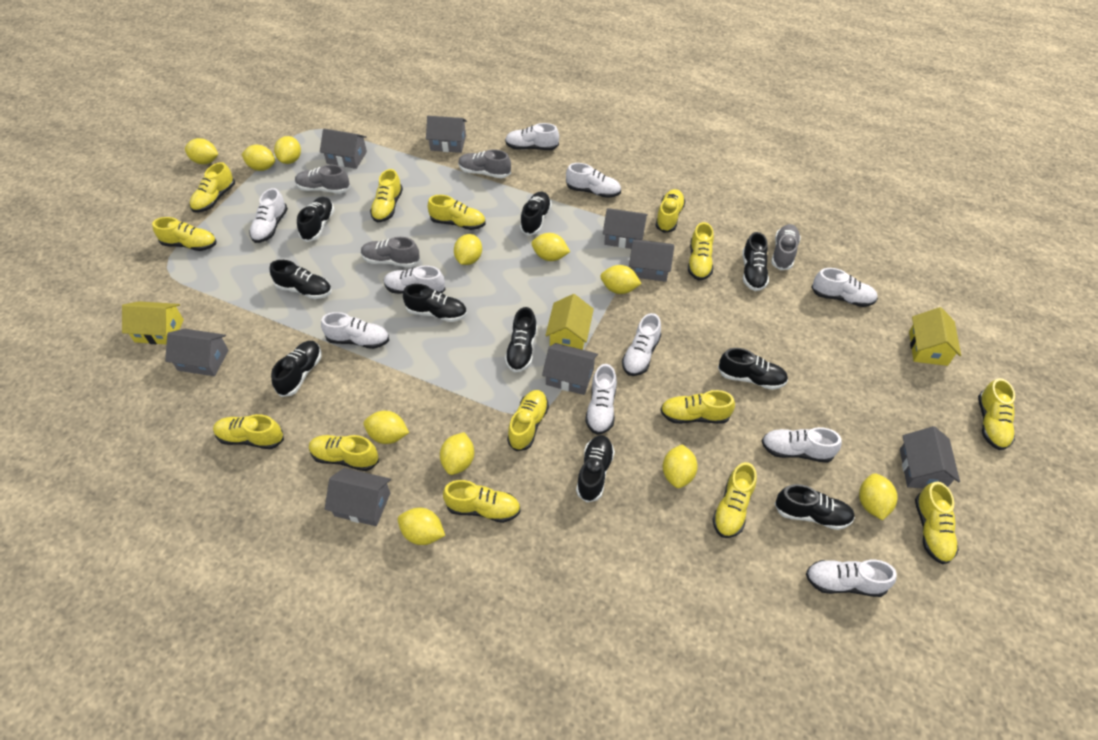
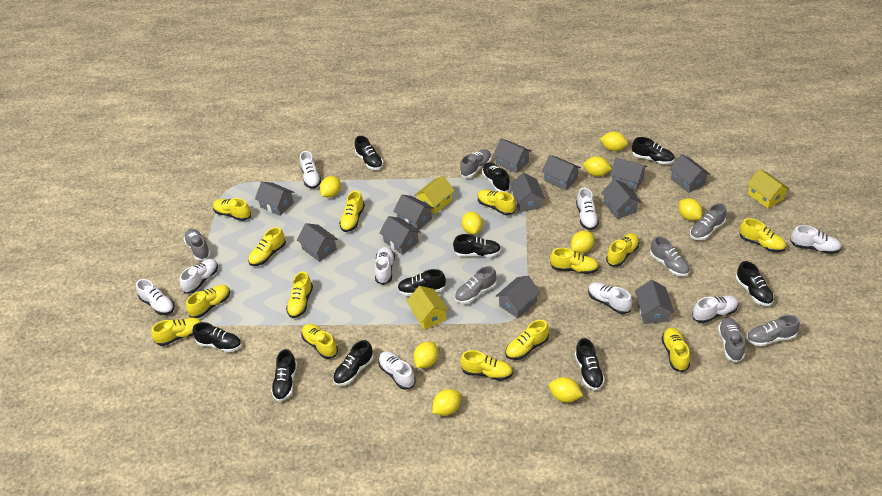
grey house: 8 -> 12
grey shoe: 4 -> 7
white shoe: 10 -> 9
yellow lemon: 11 -> 9

